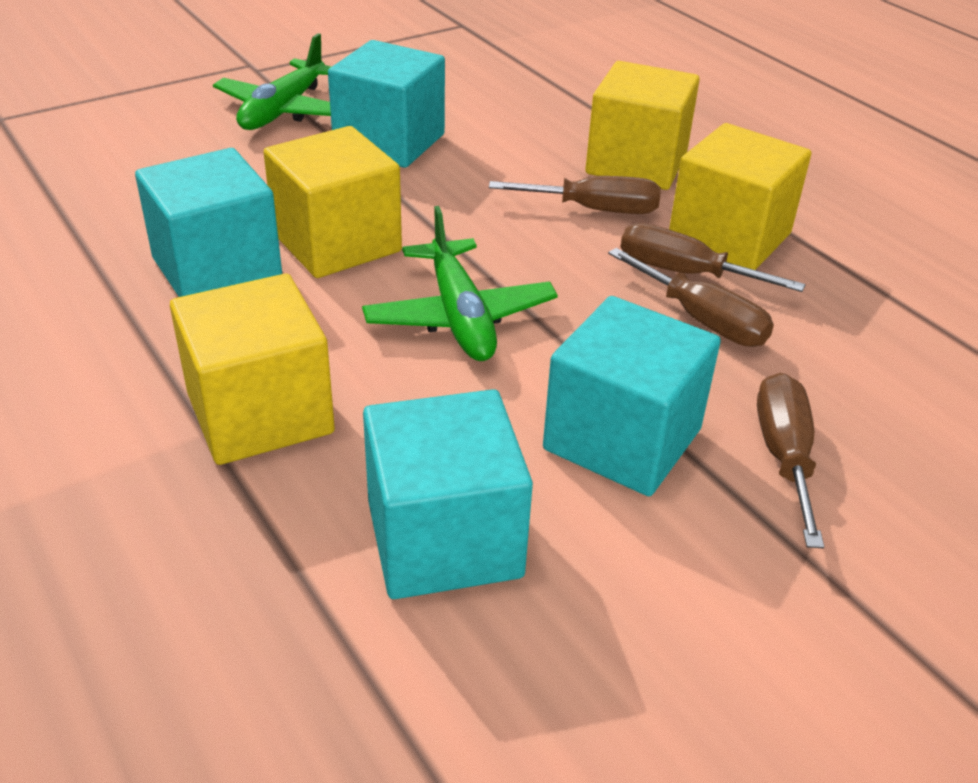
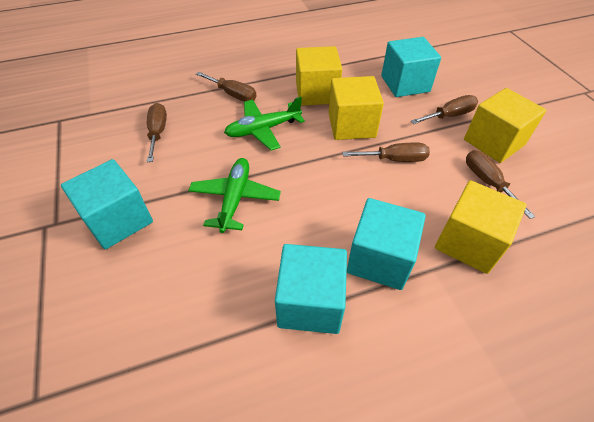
brown screwdriver: 4 -> 5

